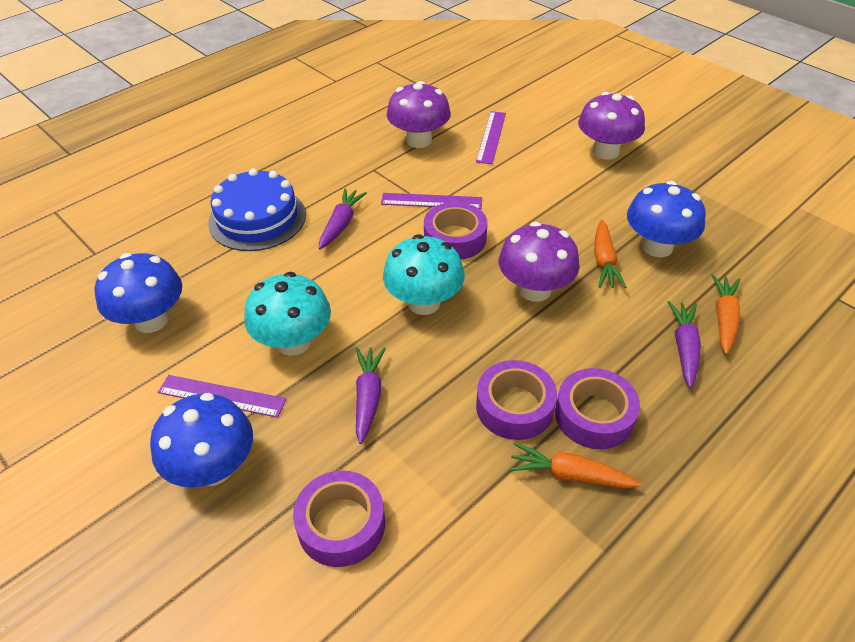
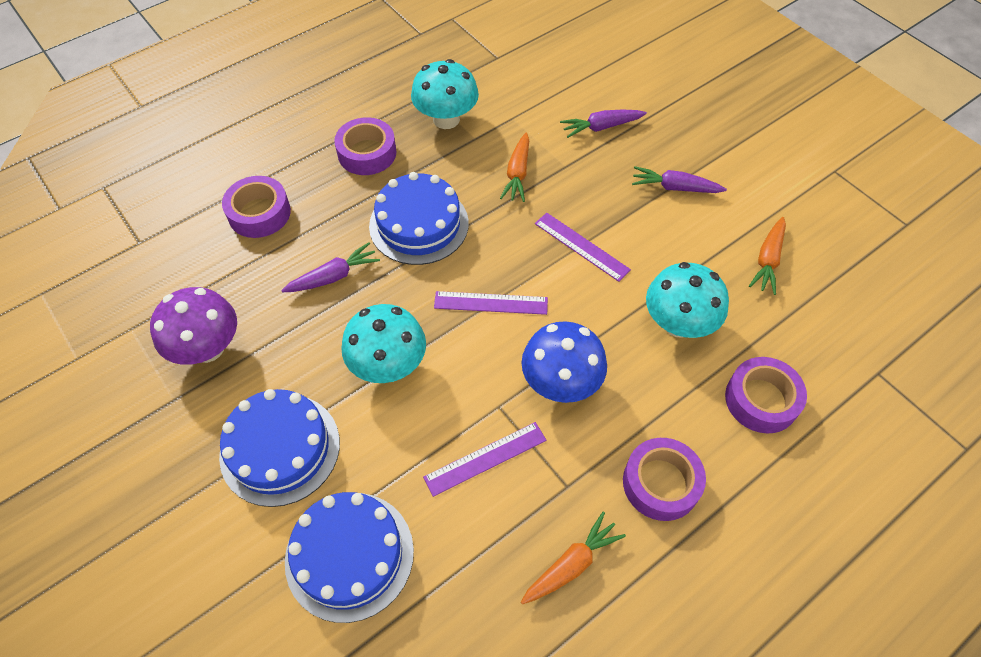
blue cake: 1 -> 3
blue mushroom: 3 -> 1
purple mushroom: 3 -> 1
turquoise mushroom: 2 -> 3

